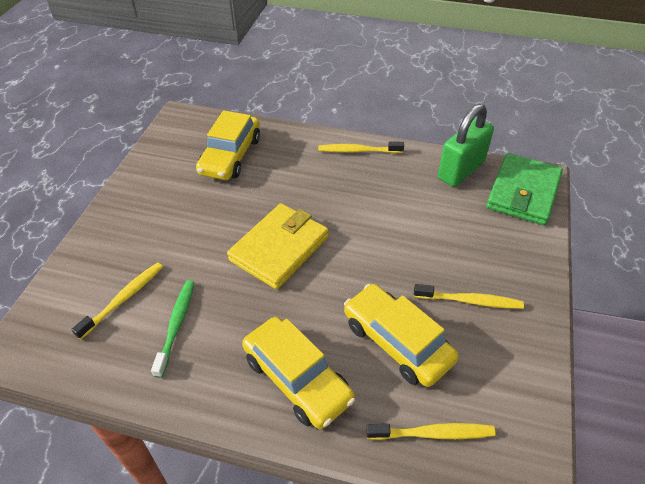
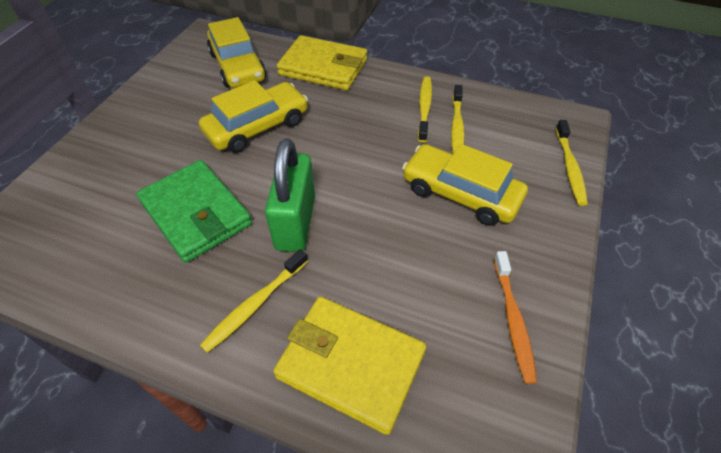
green toothbrush: 1 -> 0
orange toothbrush: 0 -> 1
yellow wallet: 1 -> 2

